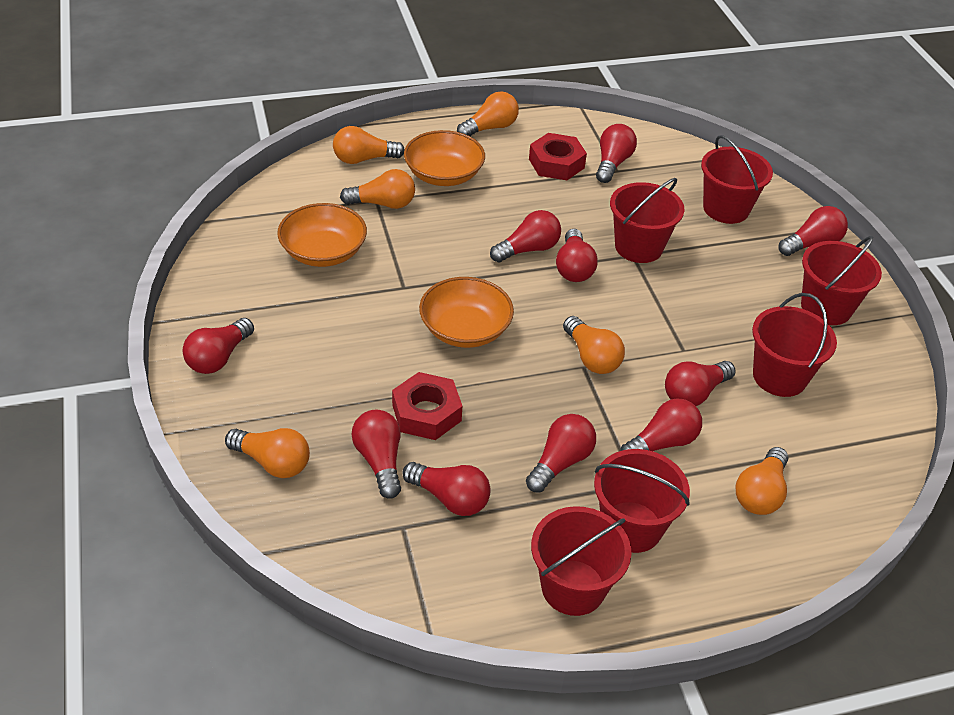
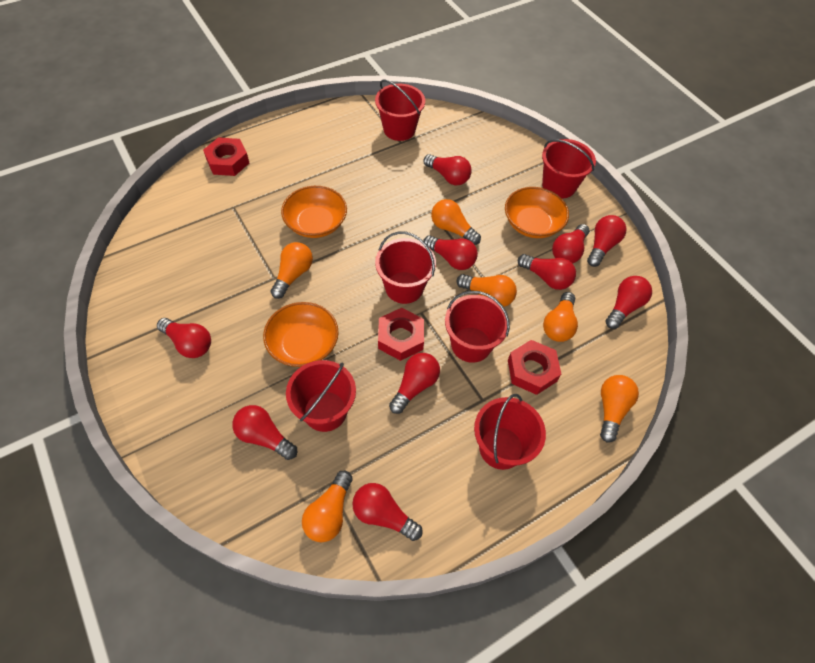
red nut: 2 -> 3

